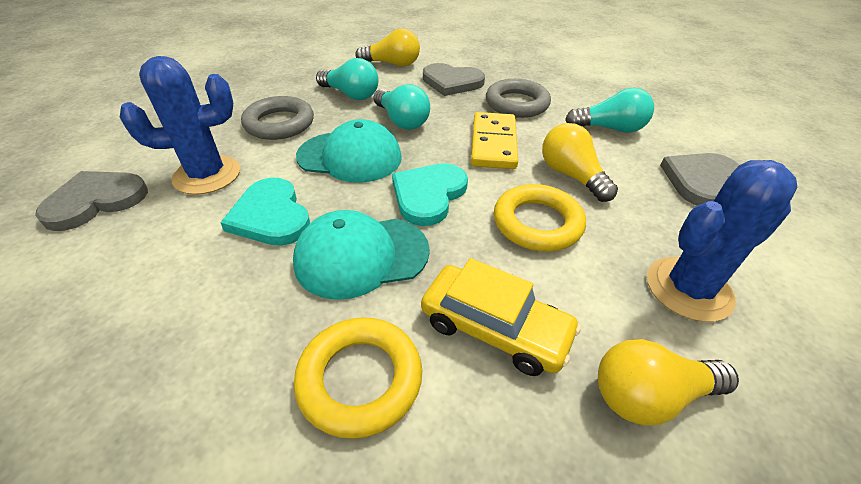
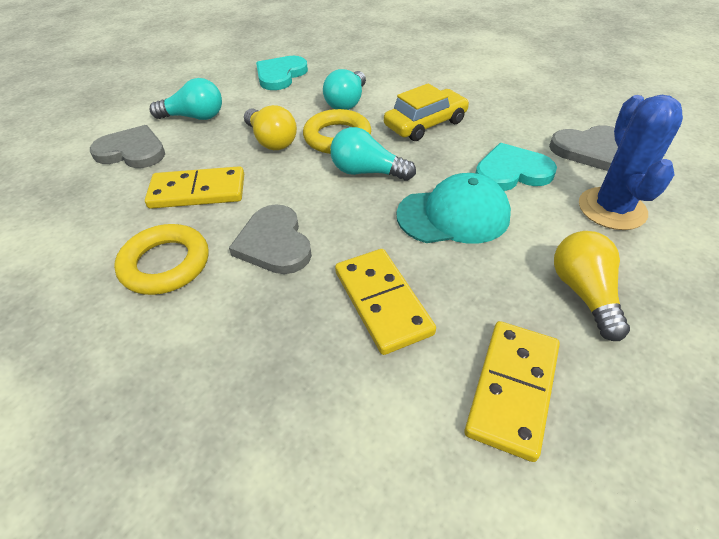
blue cactus: 2 -> 1
grey ring: 2 -> 0
turquoise cap: 2 -> 1
yellow domino: 1 -> 3
yellow light bulb: 3 -> 2

